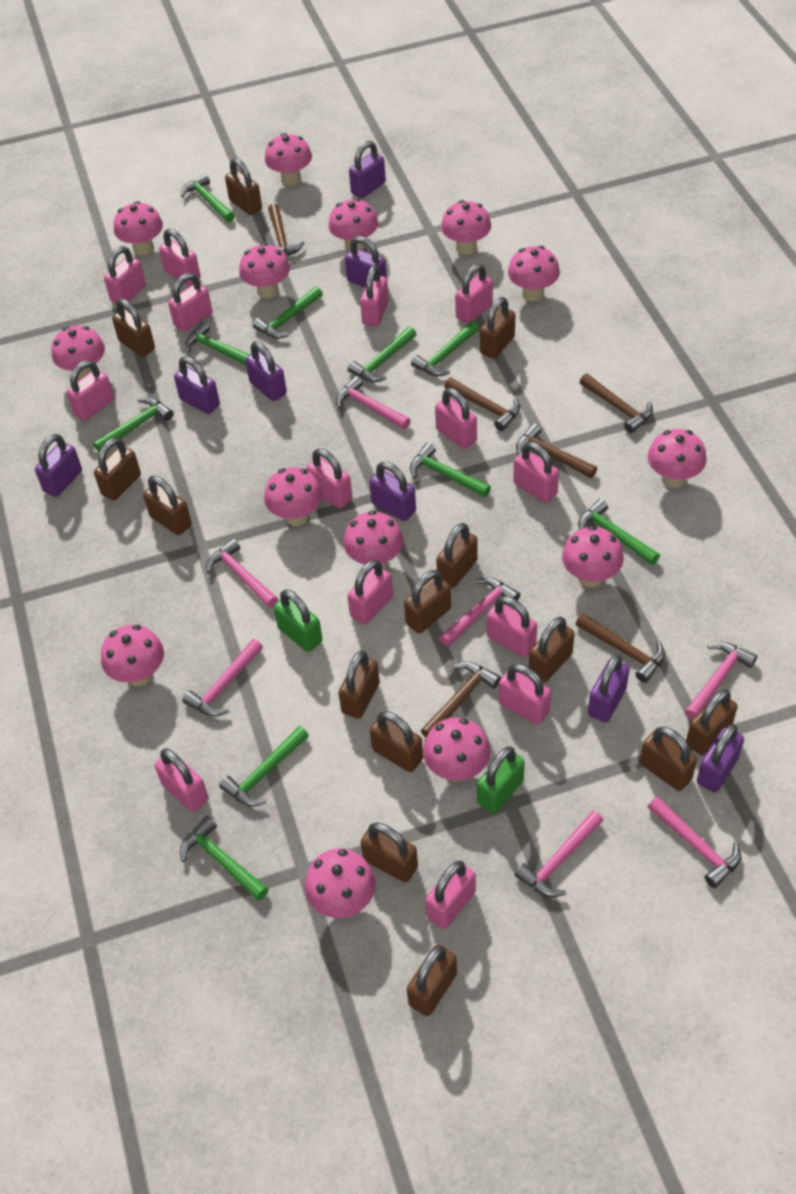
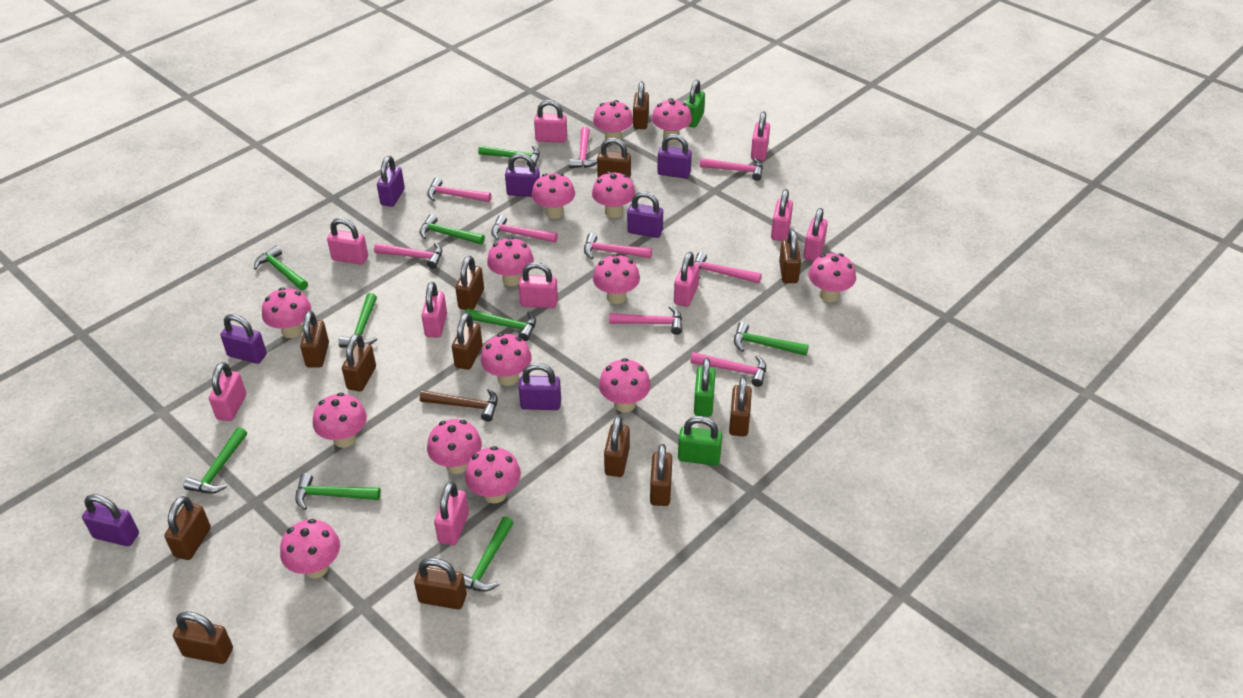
brown hammer: 6 -> 1
brown padlock: 14 -> 13
green hammer: 10 -> 9
green padlock: 2 -> 3
pink hammer: 7 -> 9
pink padlock: 14 -> 10
purple padlock: 8 -> 7

